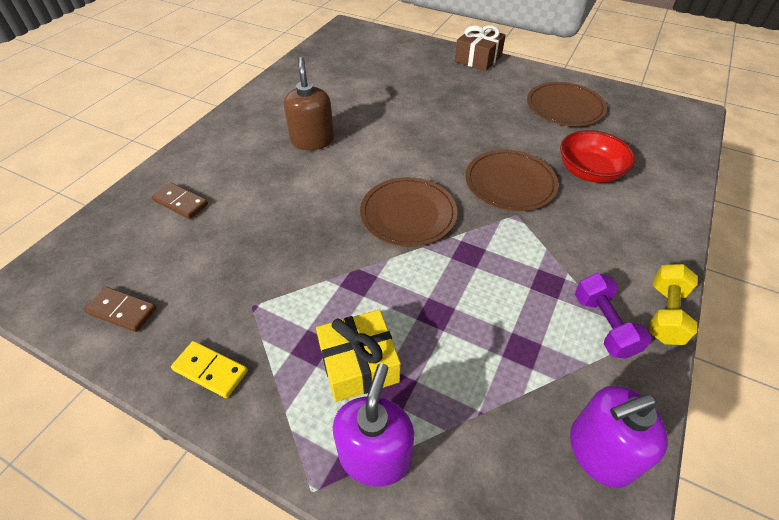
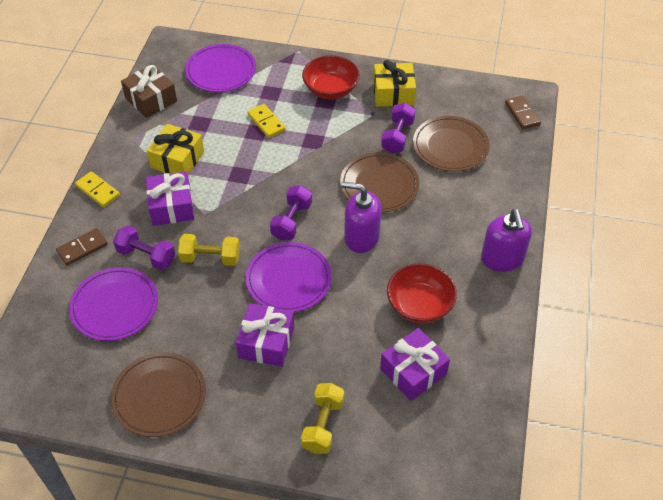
brown soap dispenser: 1 -> 0
purple dumbbell: 1 -> 3
purple gift: 0 -> 3
purple plate: 0 -> 3
red bowl: 1 -> 2
yellow domino: 1 -> 2
yellow dumbbell: 1 -> 2
yellow gift: 1 -> 2

